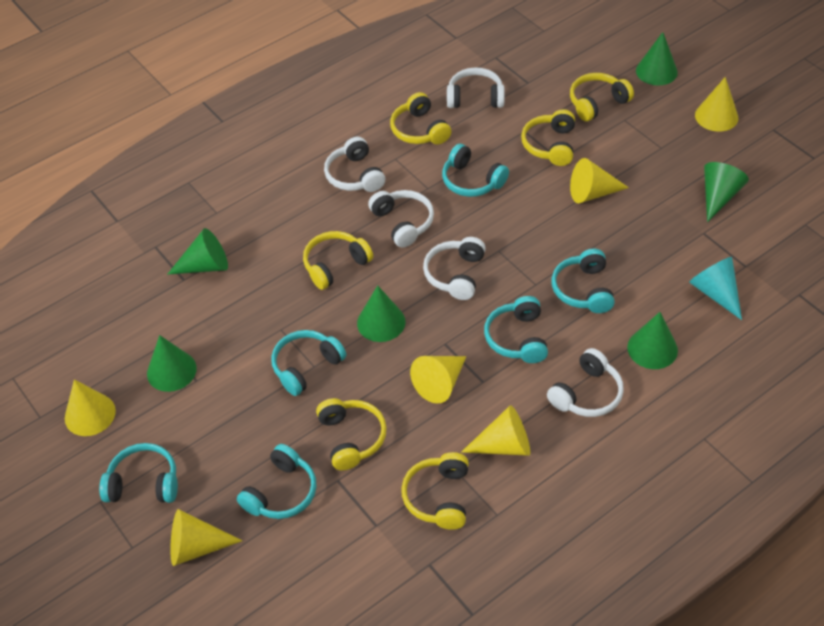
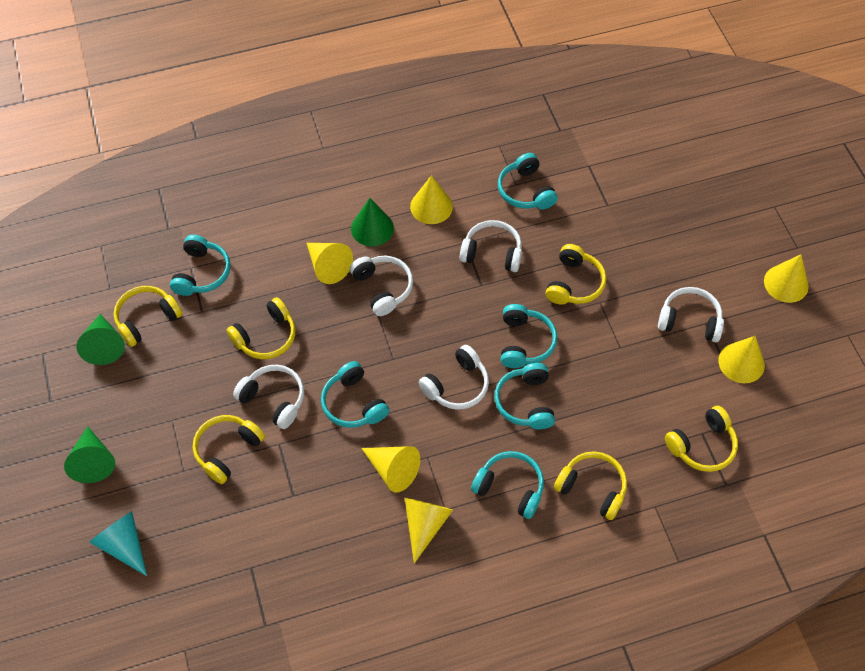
green cone: 6 -> 3

